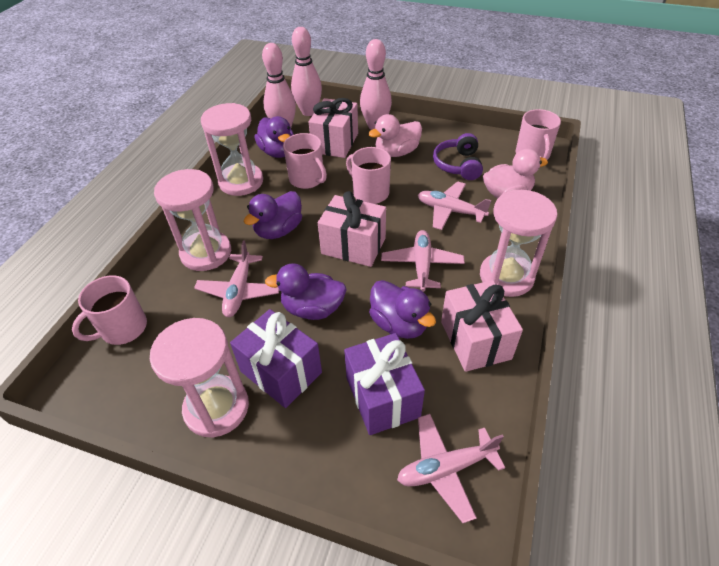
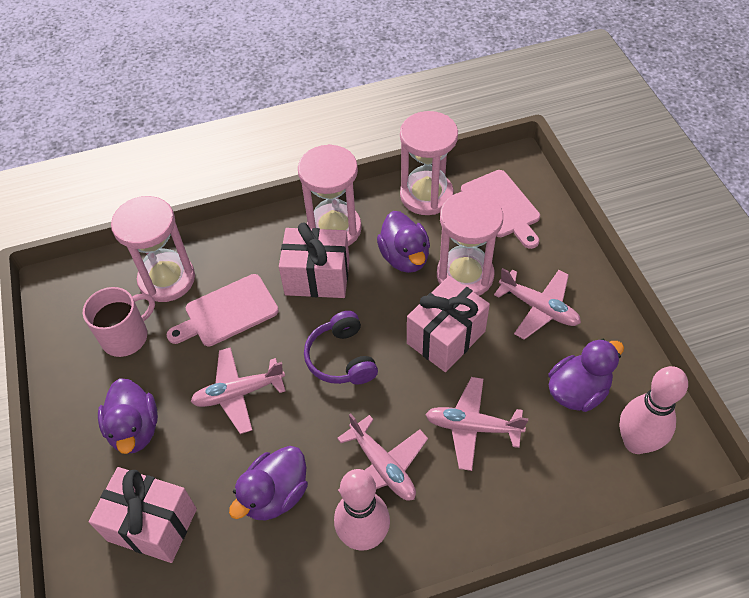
pink bowling pin: 3 -> 2
pink cutting board: 0 -> 2
pink duck: 2 -> 0
pink mug: 4 -> 1
purple gift: 2 -> 0

